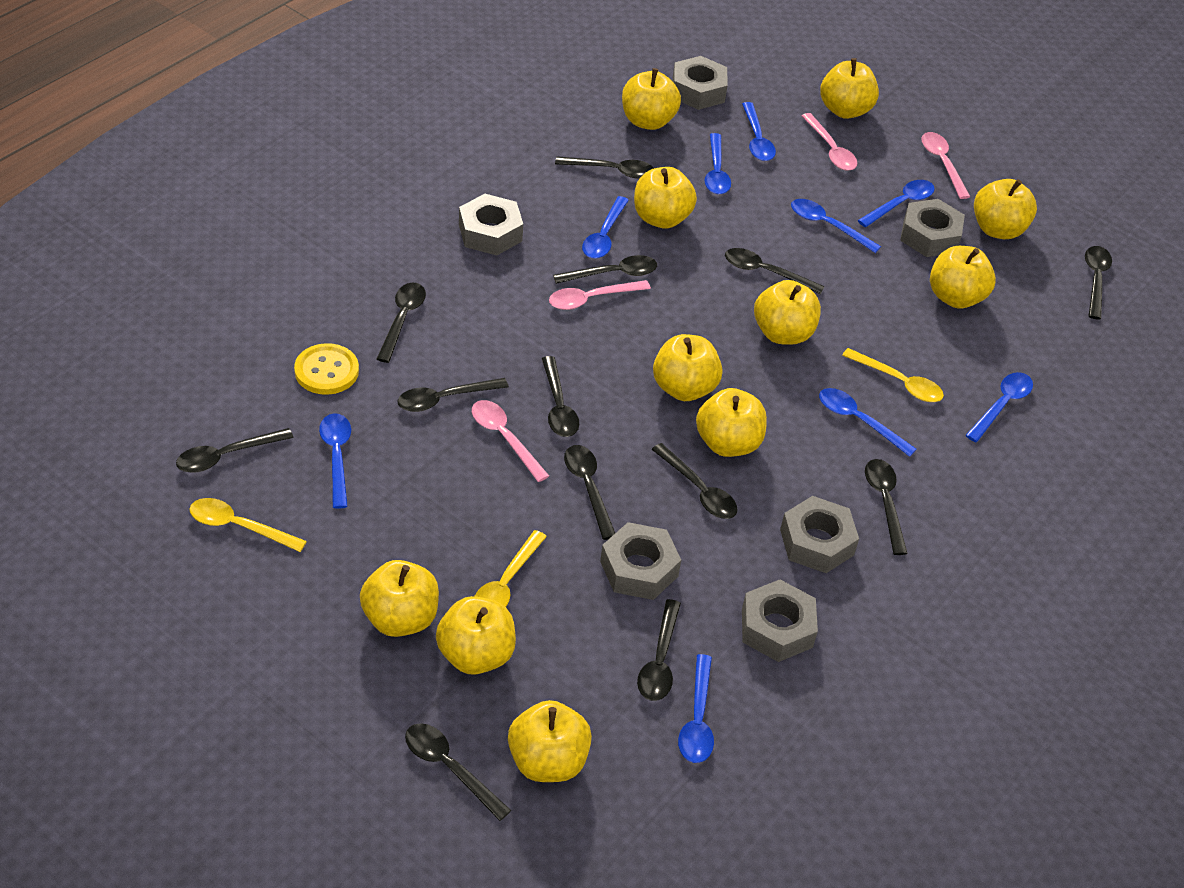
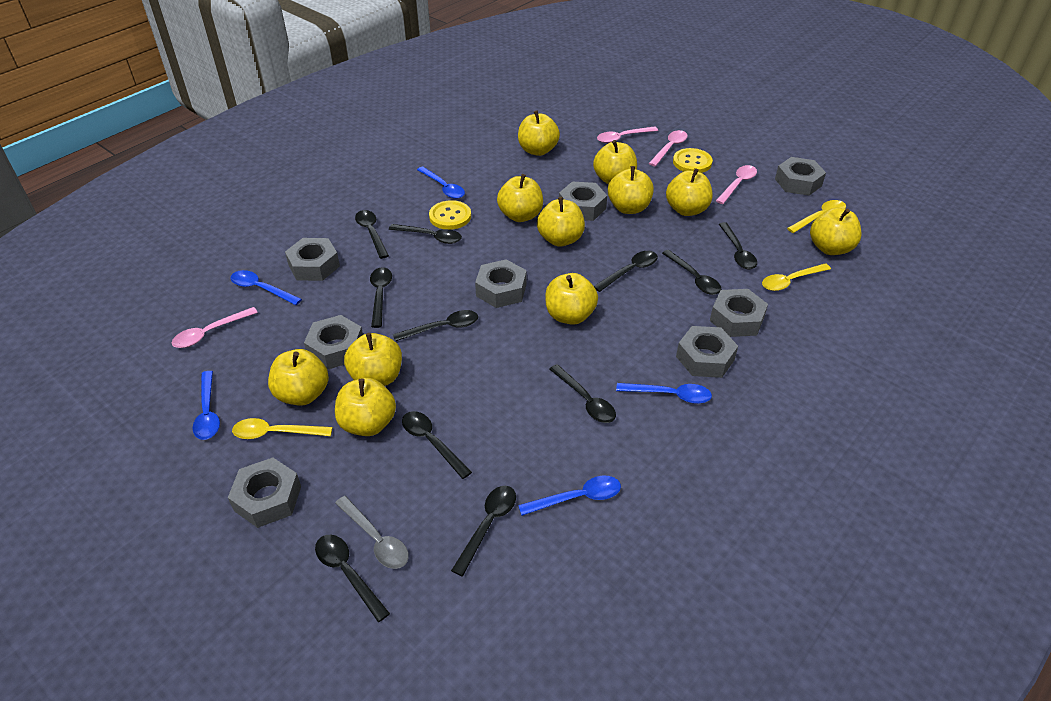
black spoon: 13 -> 11
blue spoon: 9 -> 5
grey nut: 6 -> 8
grey spoon: 0 -> 1
yellow button: 1 -> 2

